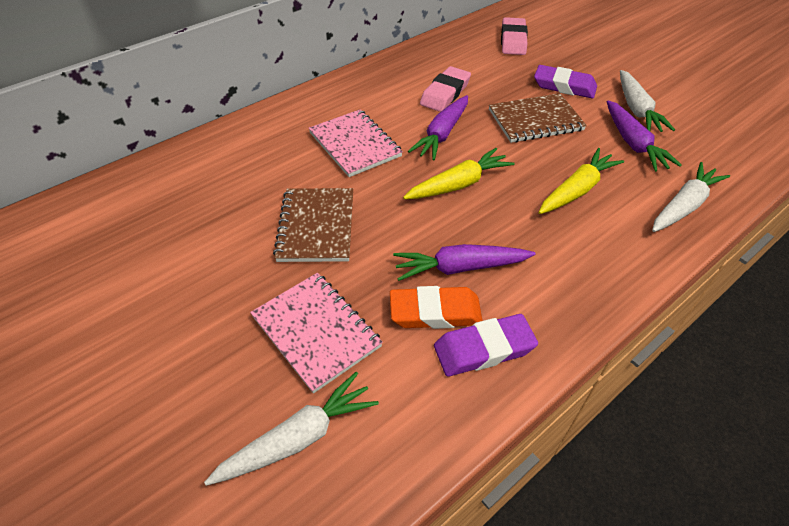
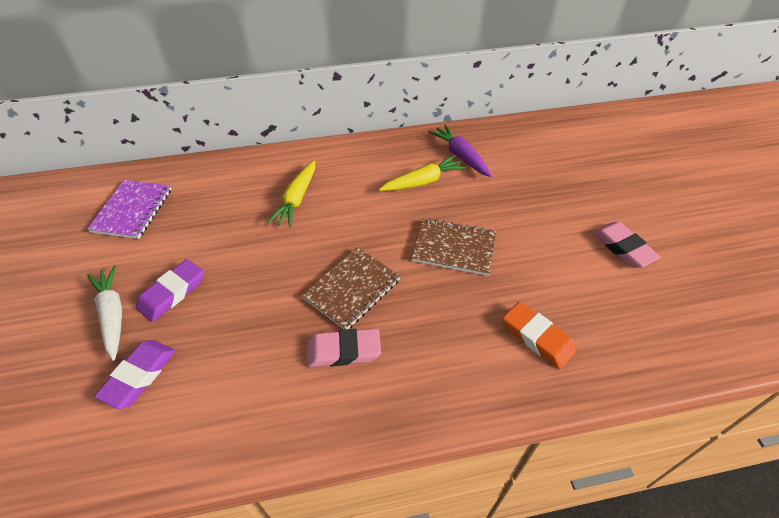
pink notebook: 2 -> 0
purple carrot: 3 -> 1
purple notebook: 0 -> 1
white carrot: 3 -> 1

